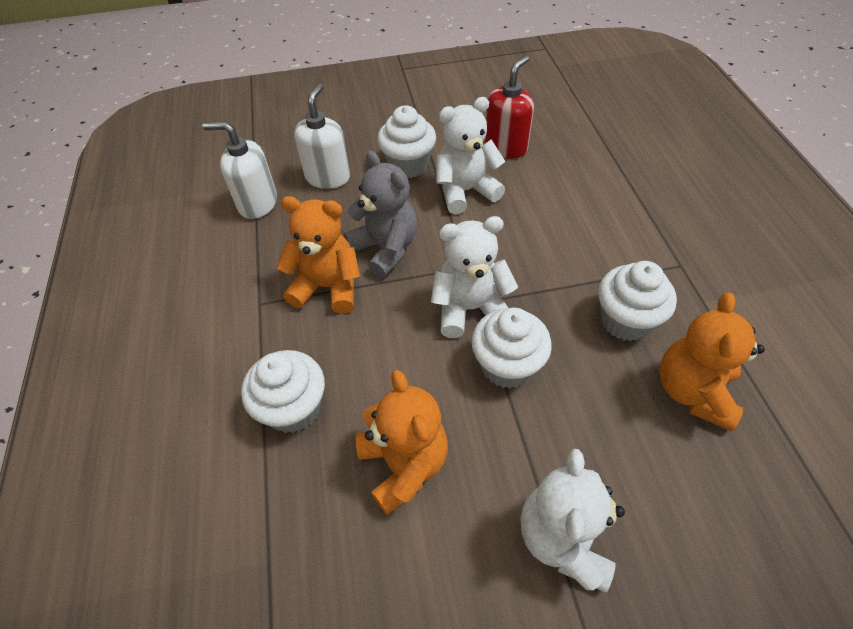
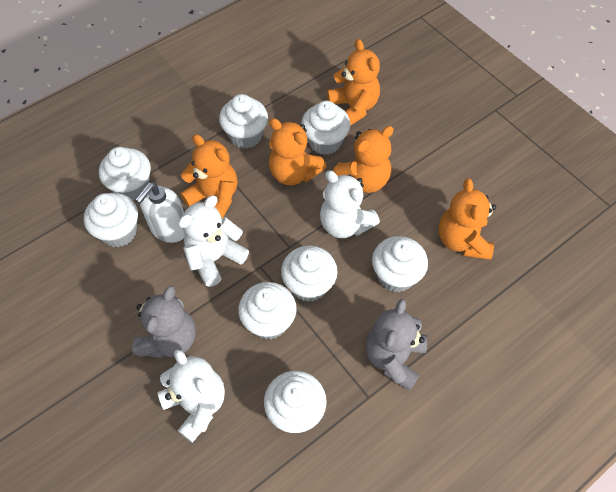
grey teddy bear: 1 -> 2
orange teddy bear: 3 -> 5
red soap dispenser: 1 -> 0
white cupcake: 4 -> 8
white soap dispenser: 2 -> 1

